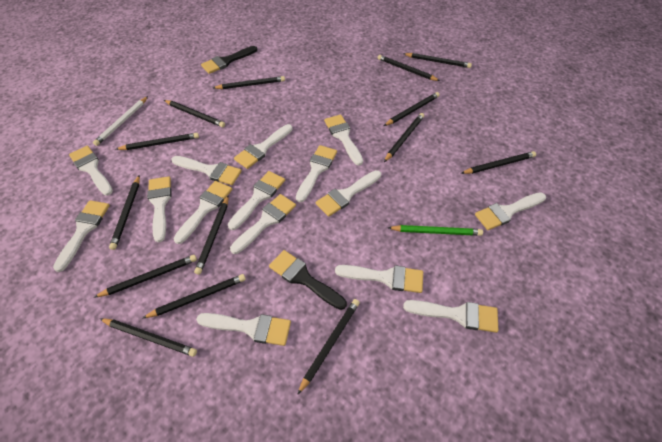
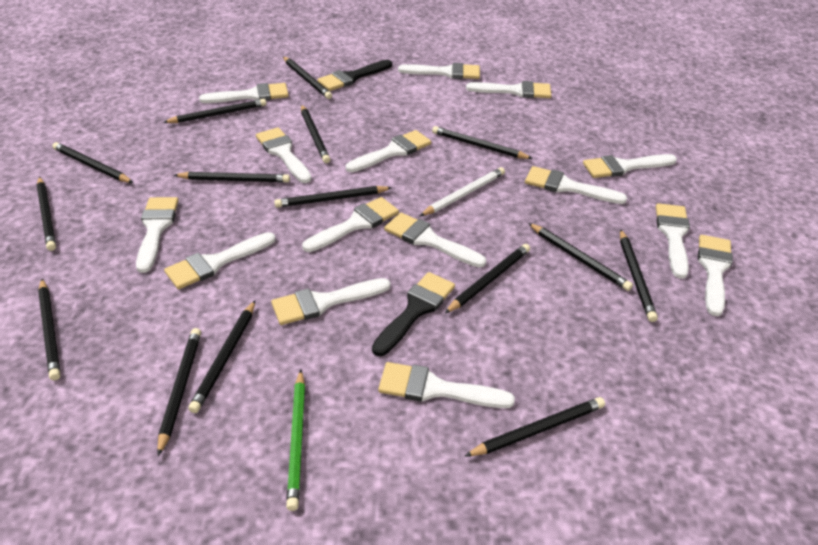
black pencil: 14 -> 15

